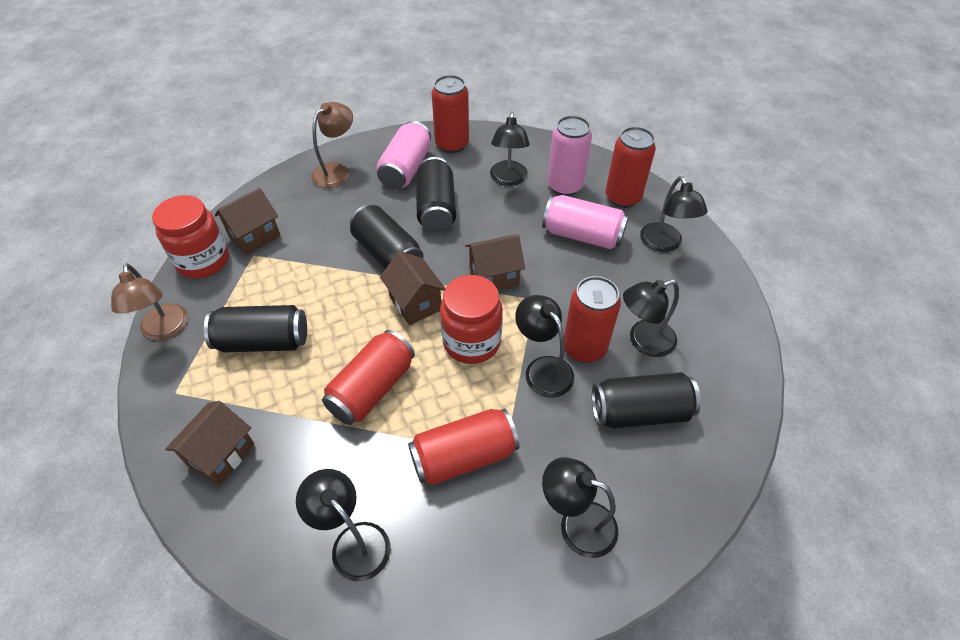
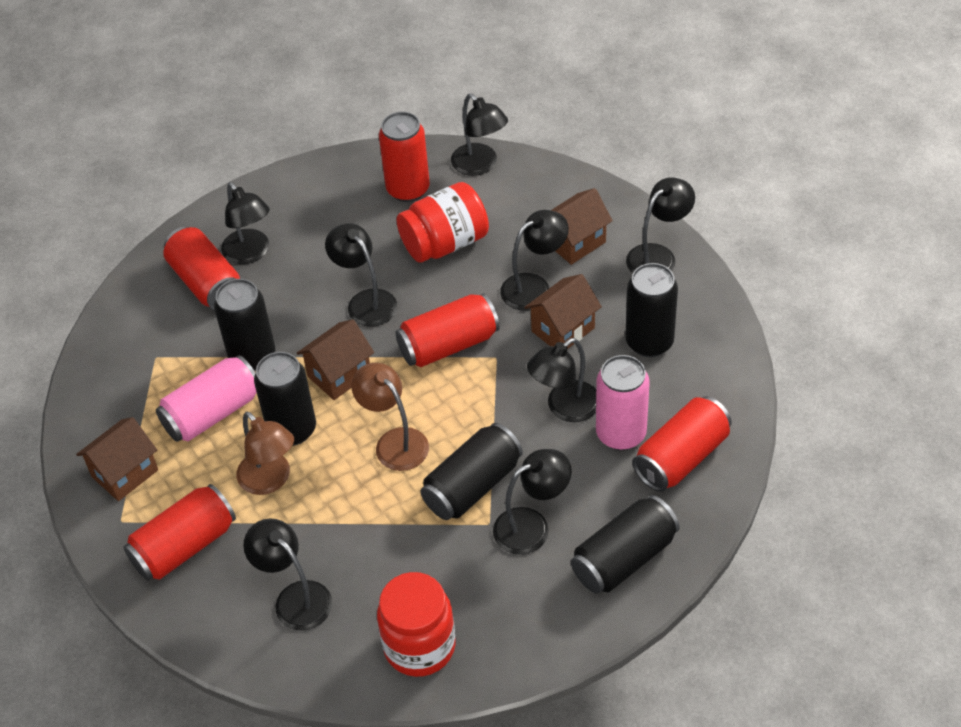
black can: 4 -> 5
black lamp: 6 -> 8
pink can: 3 -> 2

